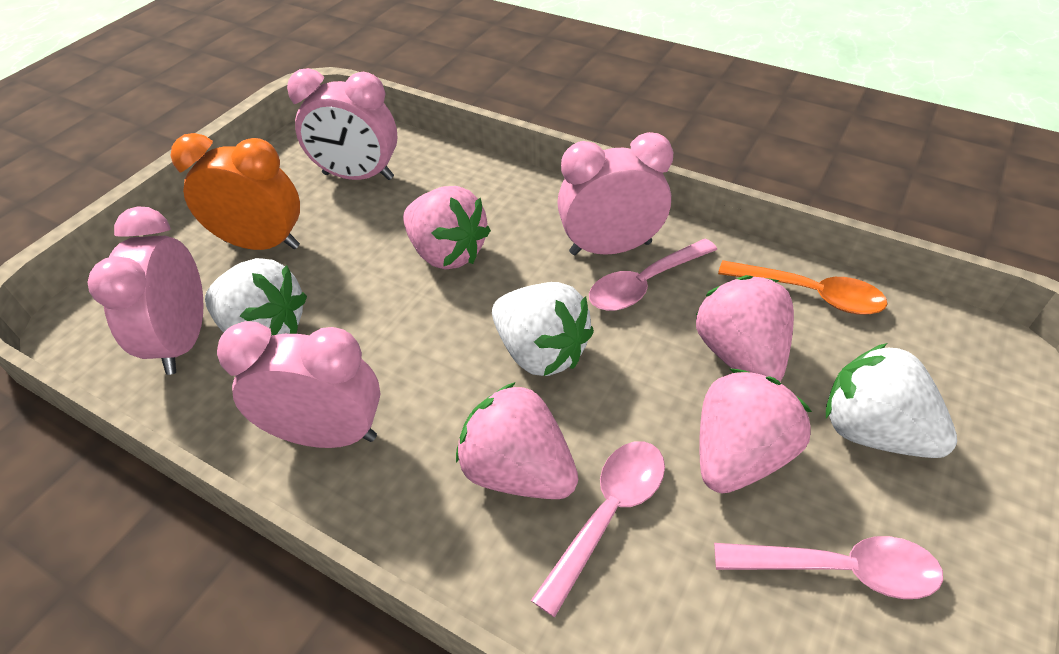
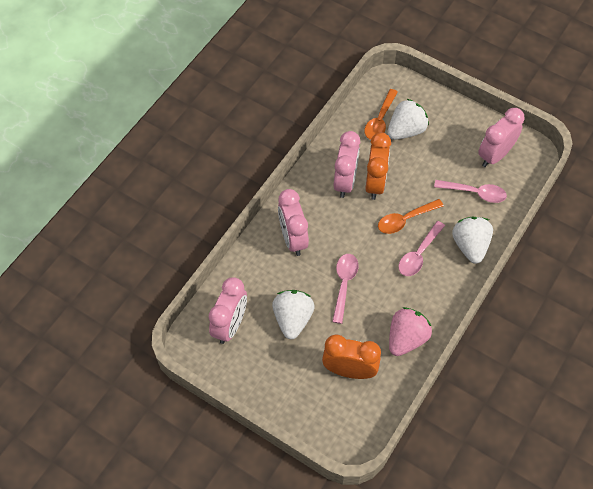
orange clock: 1 -> 2
orange spoon: 1 -> 2
pink strawberry: 4 -> 1

